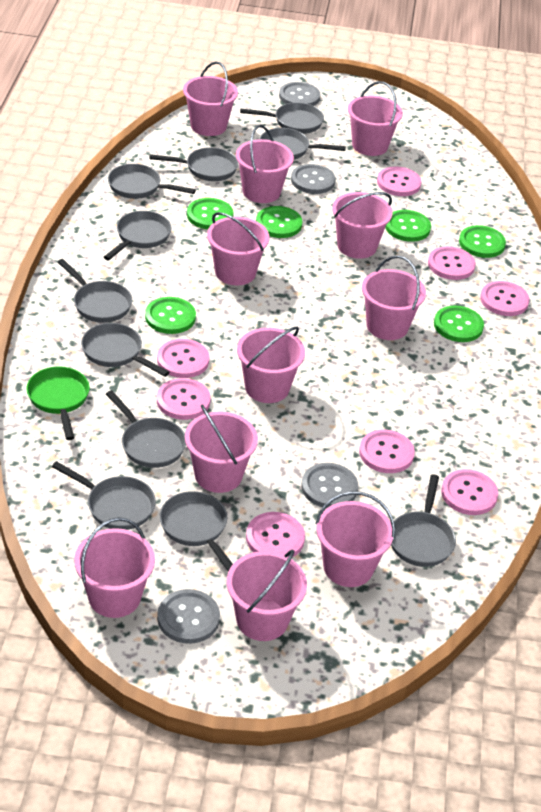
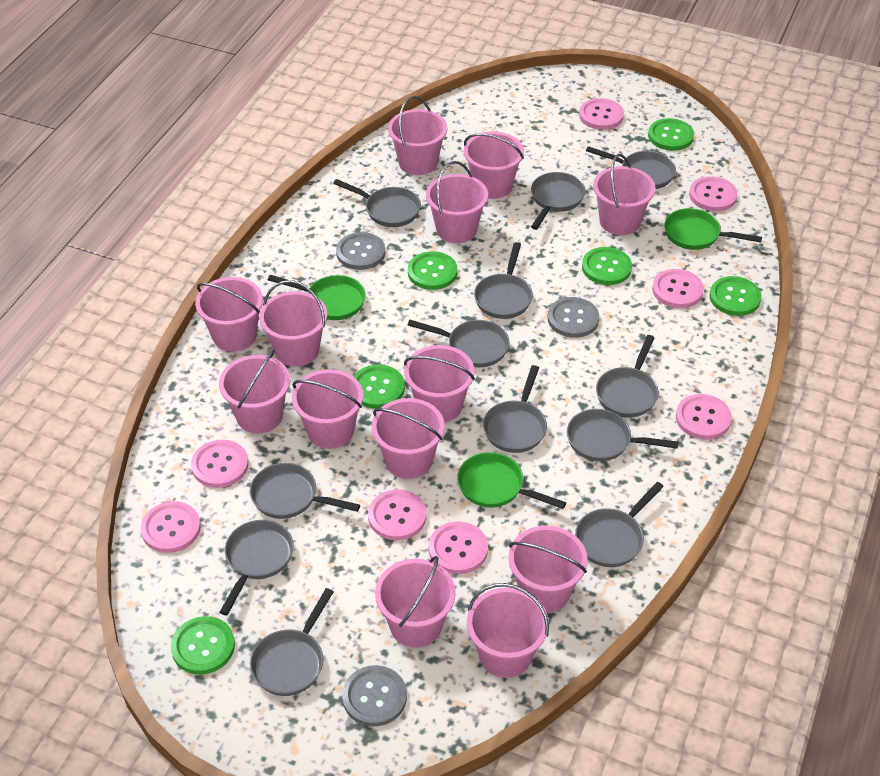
green pan: 1 -> 3
grey button: 4 -> 3
grey pan: 11 -> 12
pink bucket: 11 -> 13

